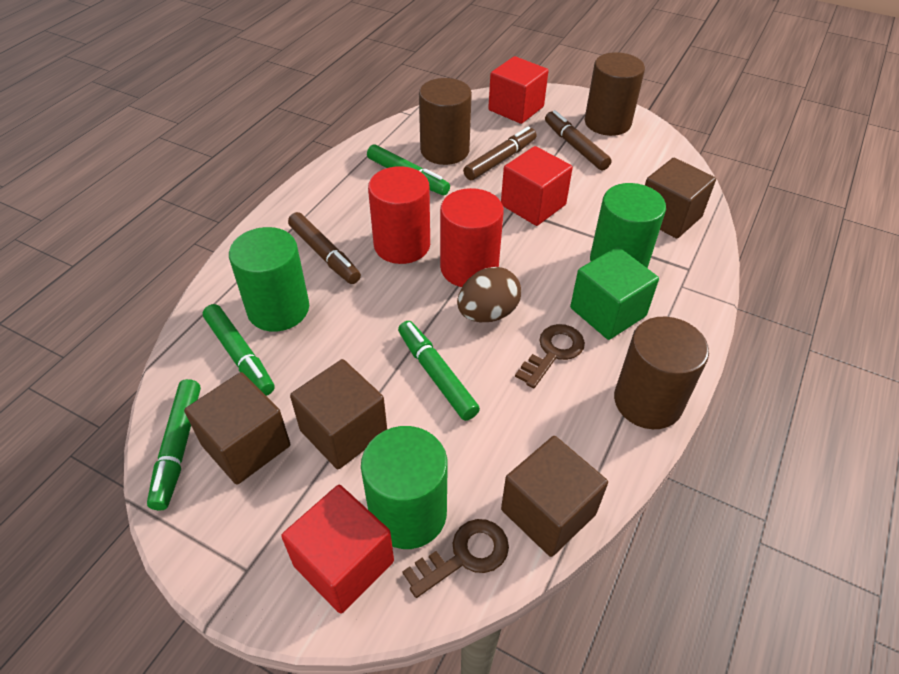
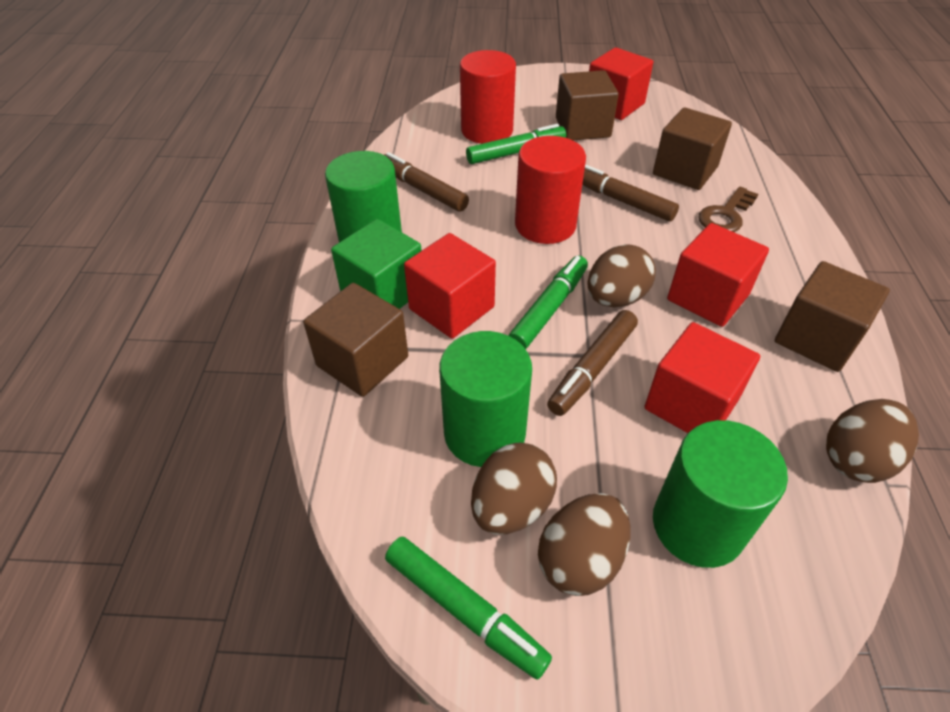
brown cylinder: 3 -> 0
brown egg: 1 -> 4
brown key: 2 -> 1
green marker: 4 -> 3
red cube: 3 -> 4

